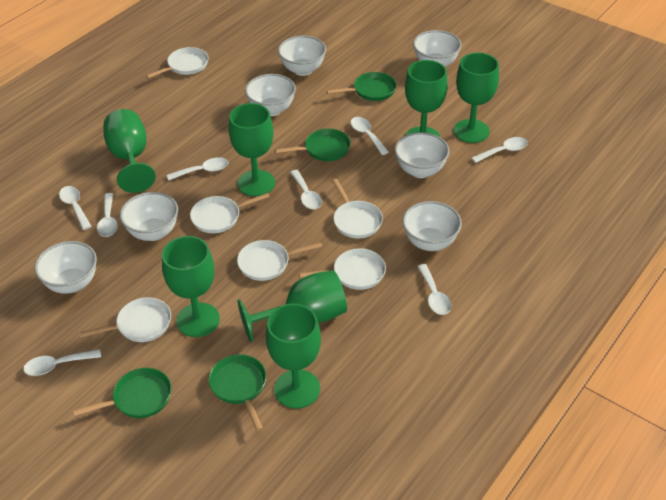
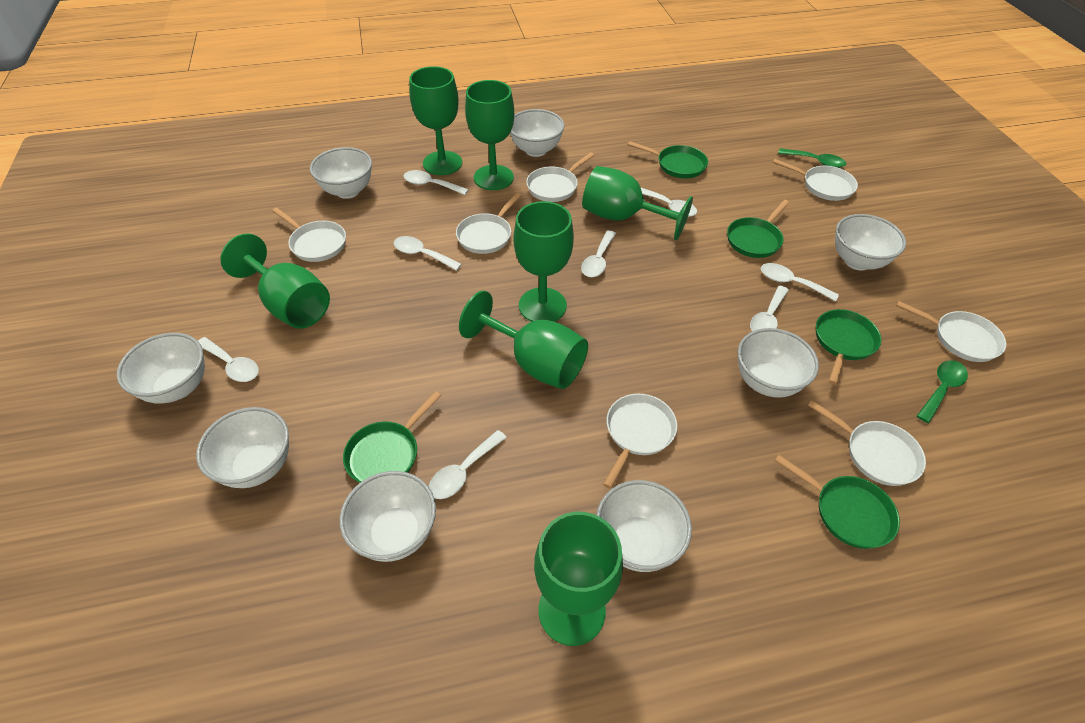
green pan: 4 -> 5
green spoon: 0 -> 2
white bowl: 7 -> 8
white pan: 6 -> 7

